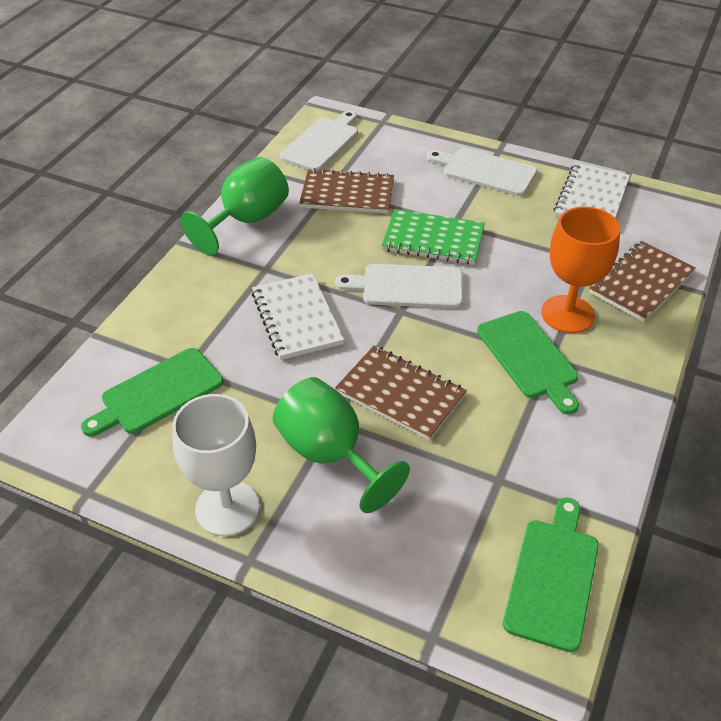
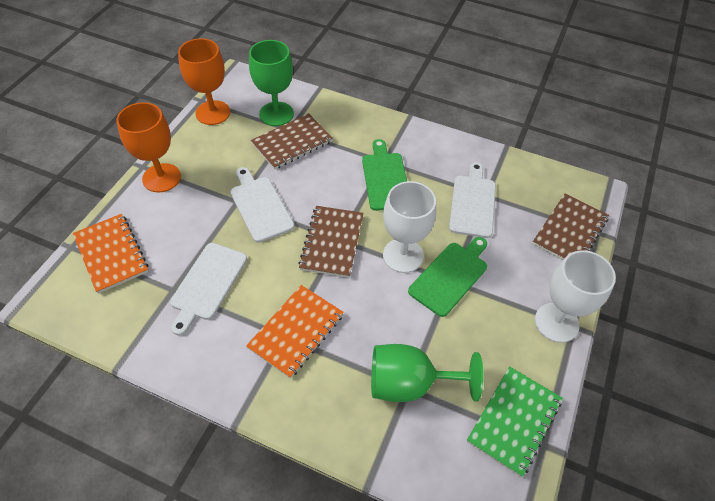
green cutting board: 3 -> 2
orange goblet: 1 -> 2
orange notebook: 0 -> 2
white goblet: 1 -> 2
white notebook: 2 -> 0

